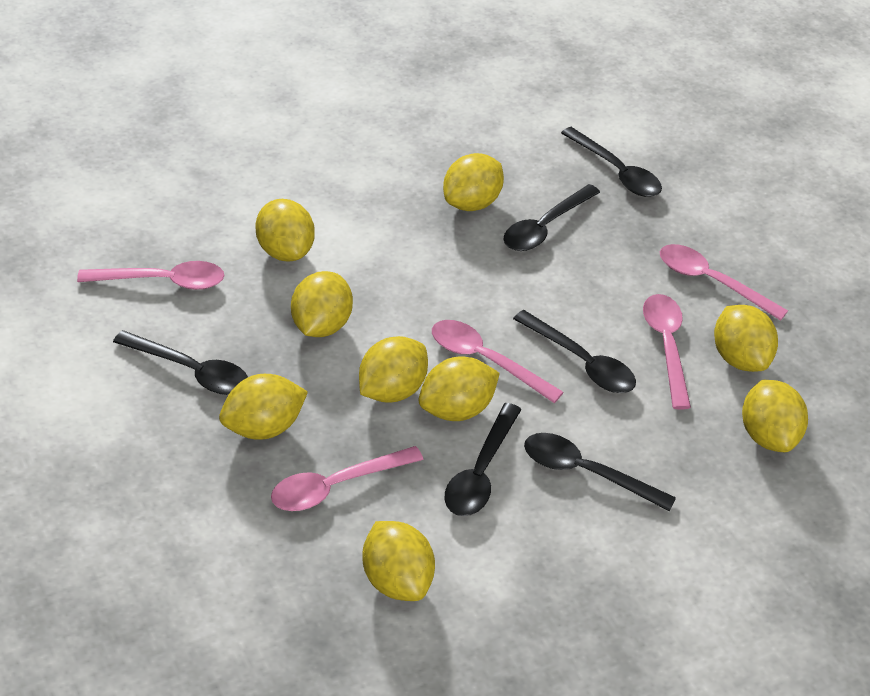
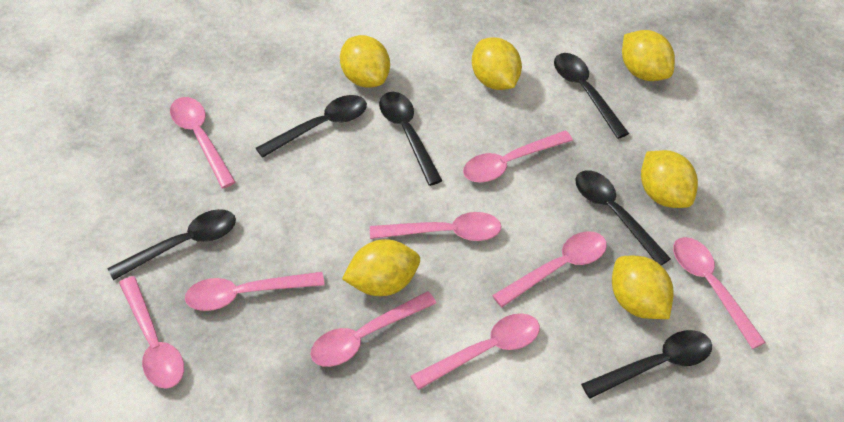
pink spoon: 5 -> 9
yellow lemon: 9 -> 6

